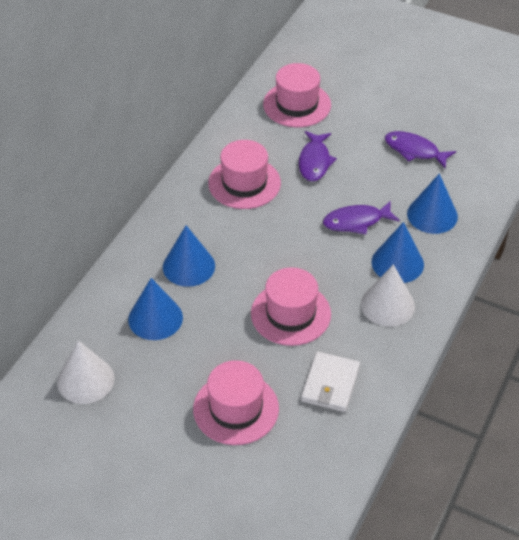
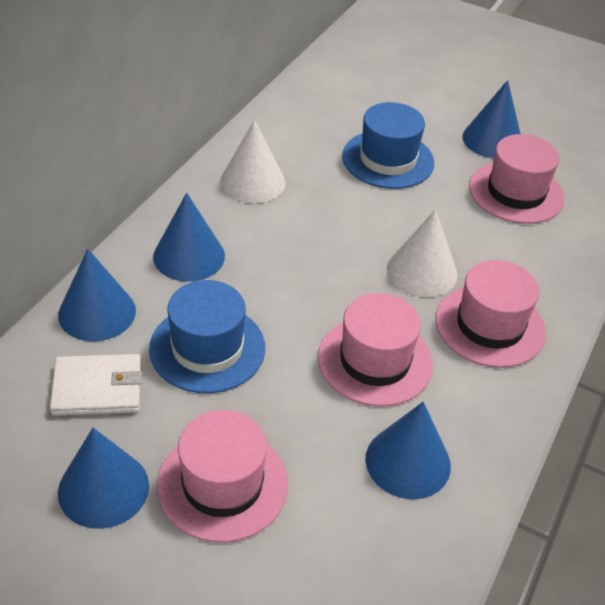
blue cone: 4 -> 5
blue hat: 0 -> 2
purple fish: 3 -> 0

